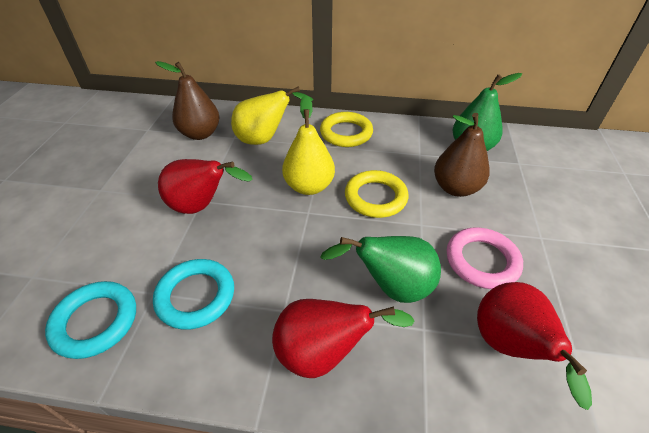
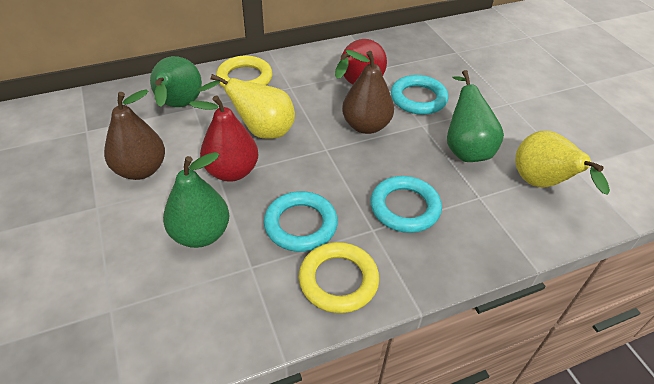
green pear: 2 -> 3
pink ring: 1 -> 0
red pear: 3 -> 2
turquoise ring: 2 -> 3

